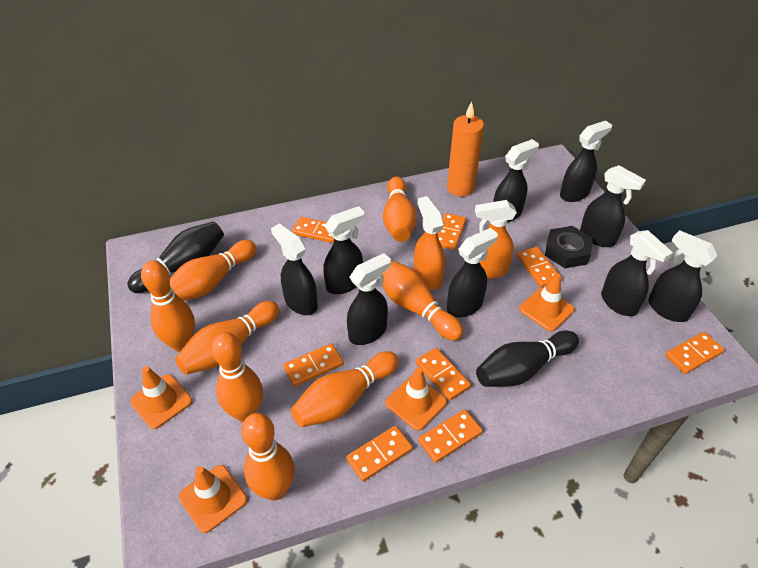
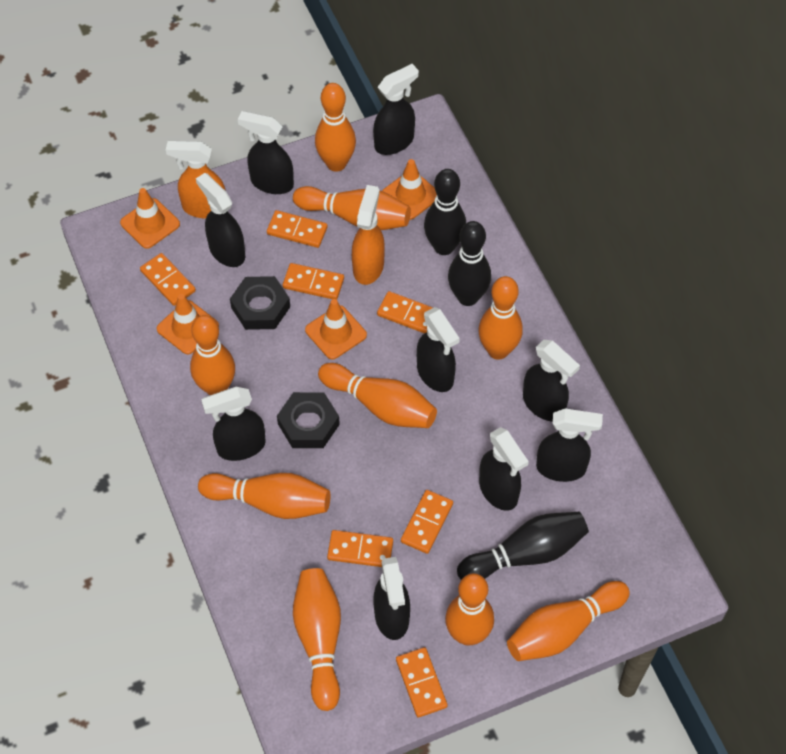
black bowling pin: 2 -> 3
black nut: 1 -> 2
orange bowling pin: 8 -> 9
orange candle: 1 -> 0
orange domino: 8 -> 7

